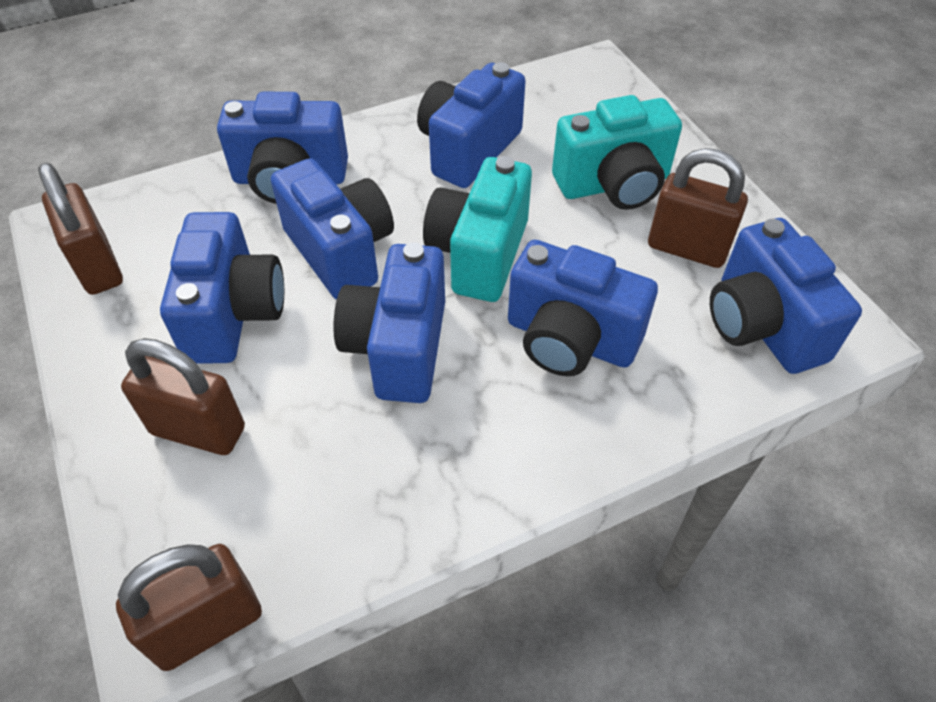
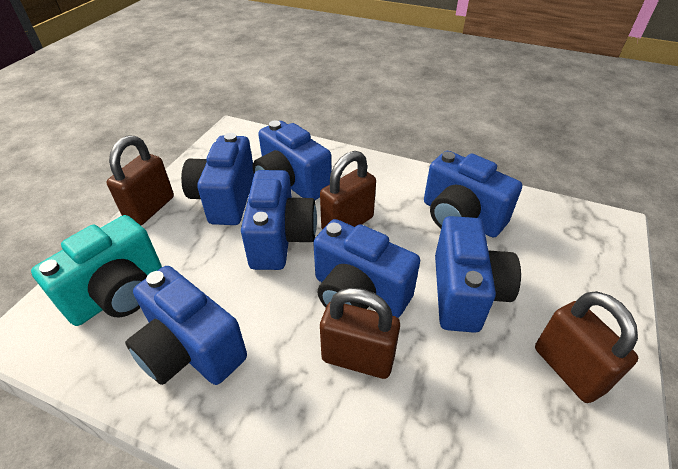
turquoise camera: 2 -> 1

